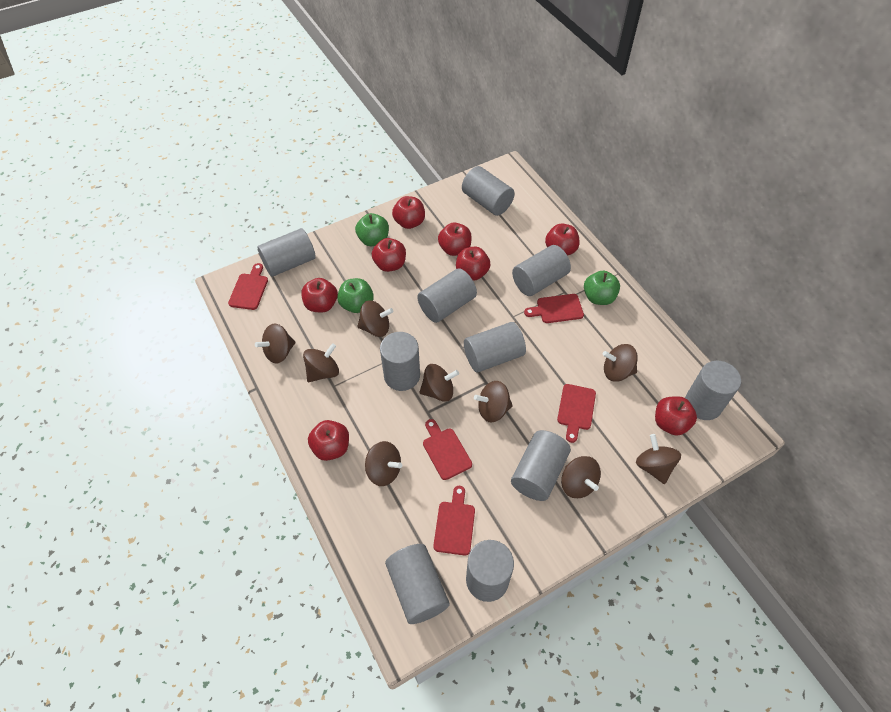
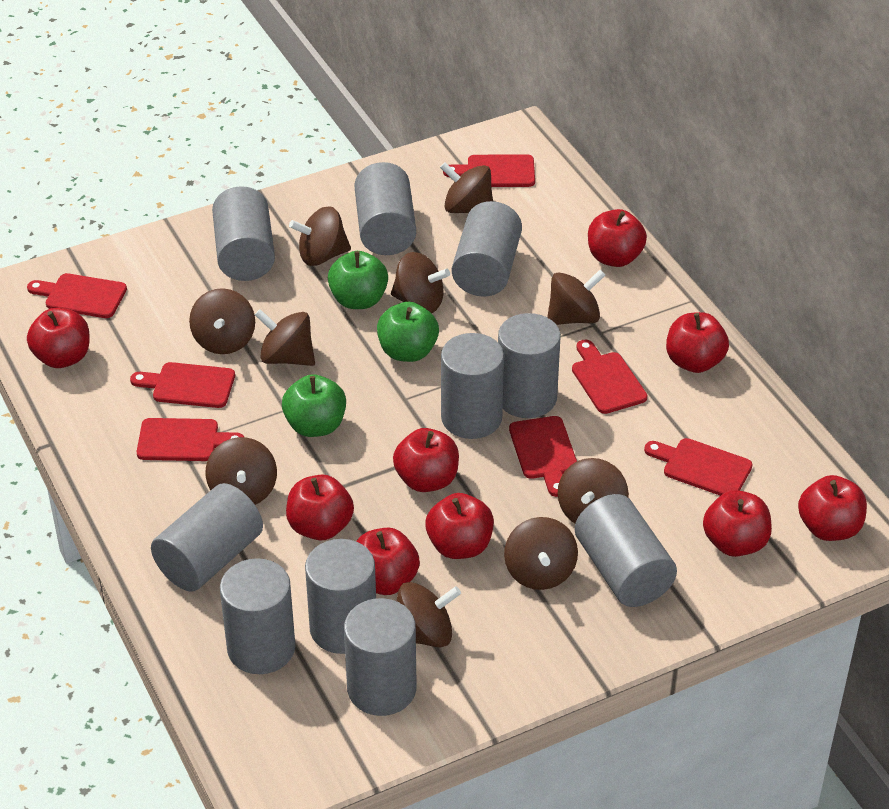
brown spinning top: 9 -> 10
red apple: 8 -> 9
red cutting board: 5 -> 7

